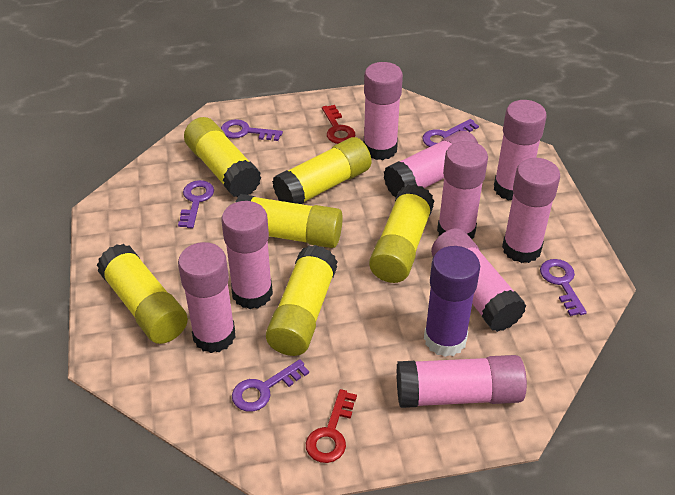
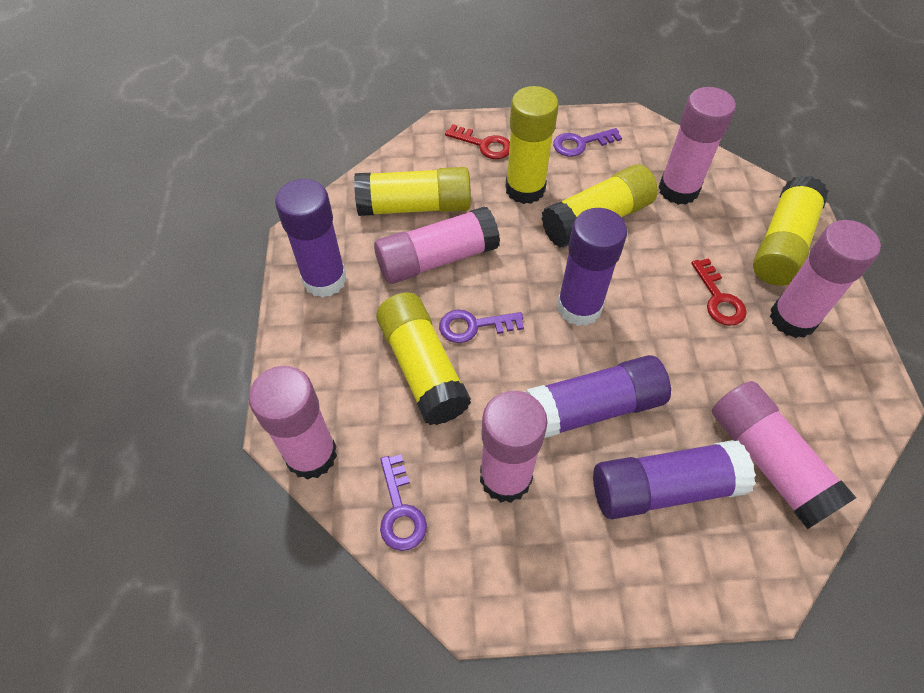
pink glue stick: 9 -> 6
purple glue stick: 1 -> 4
purple key: 5 -> 3
yellow glue stick: 6 -> 5

